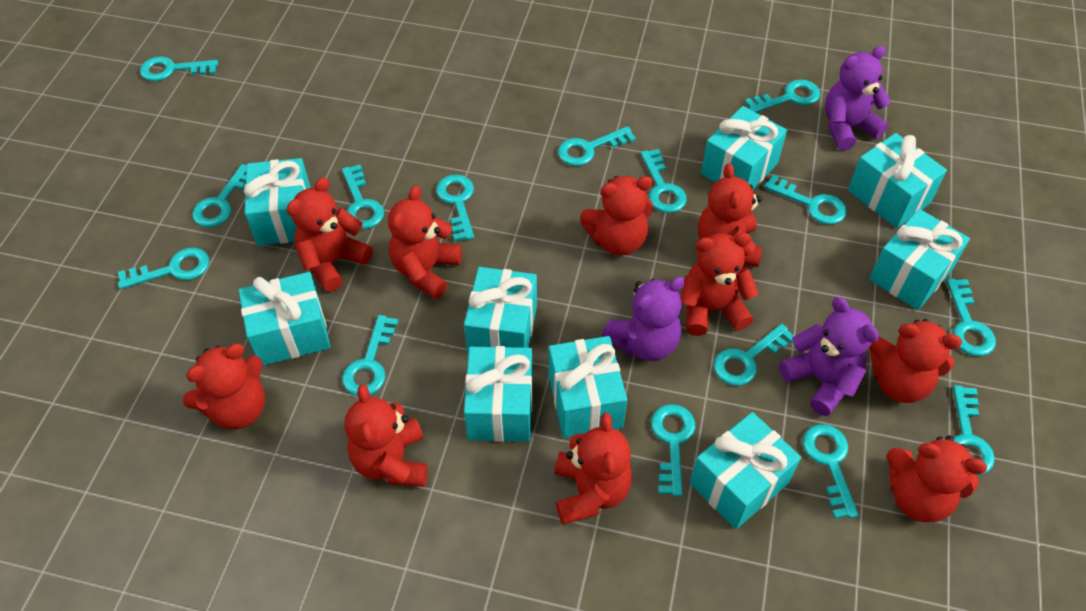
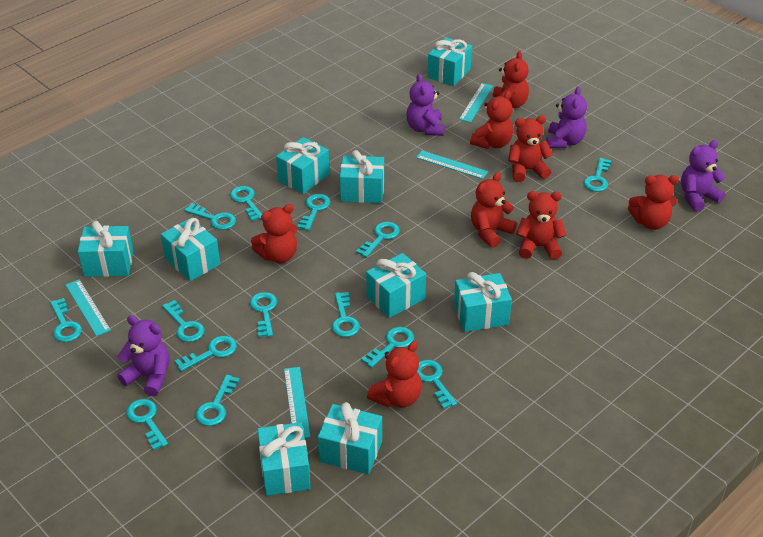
purple teddy bear: 3 -> 4
red teddy bear: 10 -> 8
turquoise key: 15 -> 14
turquoise ruler: 0 -> 4

